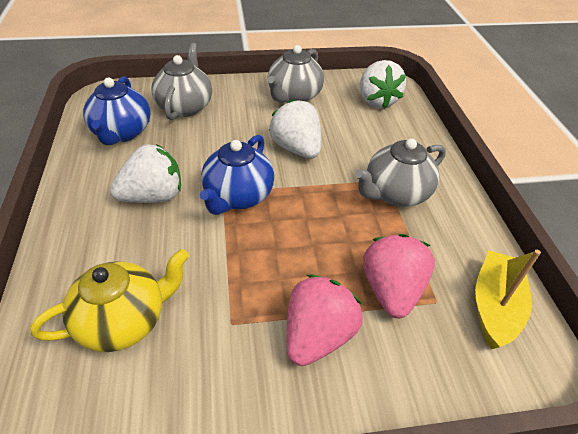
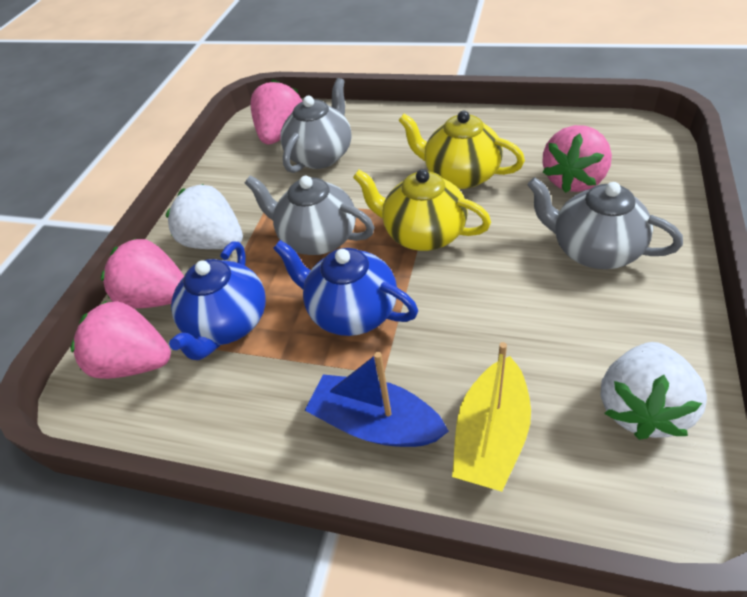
blue boat: 0 -> 1
pink strawberry: 2 -> 4
white strawberry: 3 -> 2
yellow teapot: 1 -> 2

